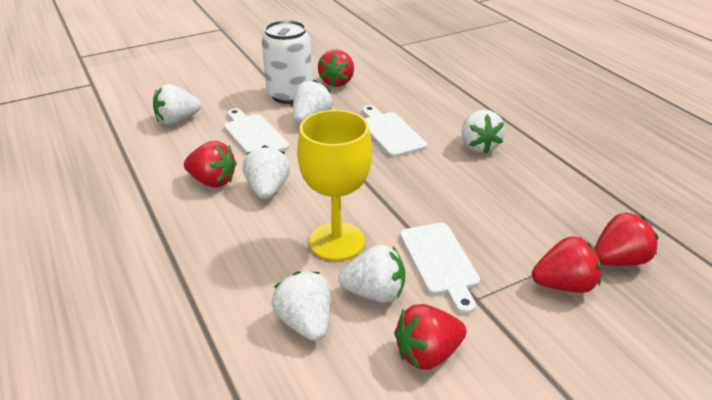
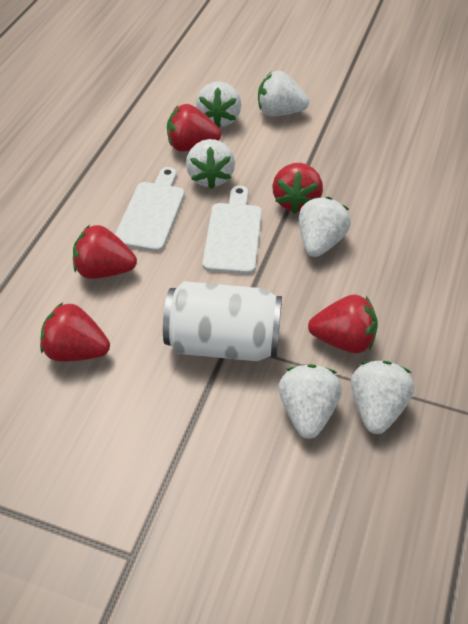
white cutting board: 3 -> 2
yellow goblet: 1 -> 0

